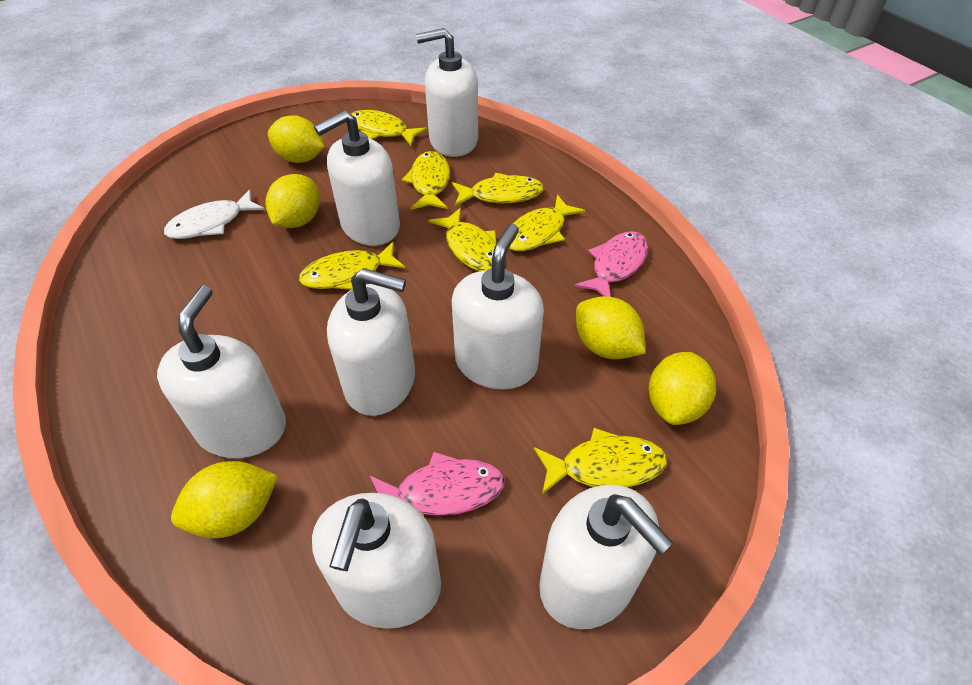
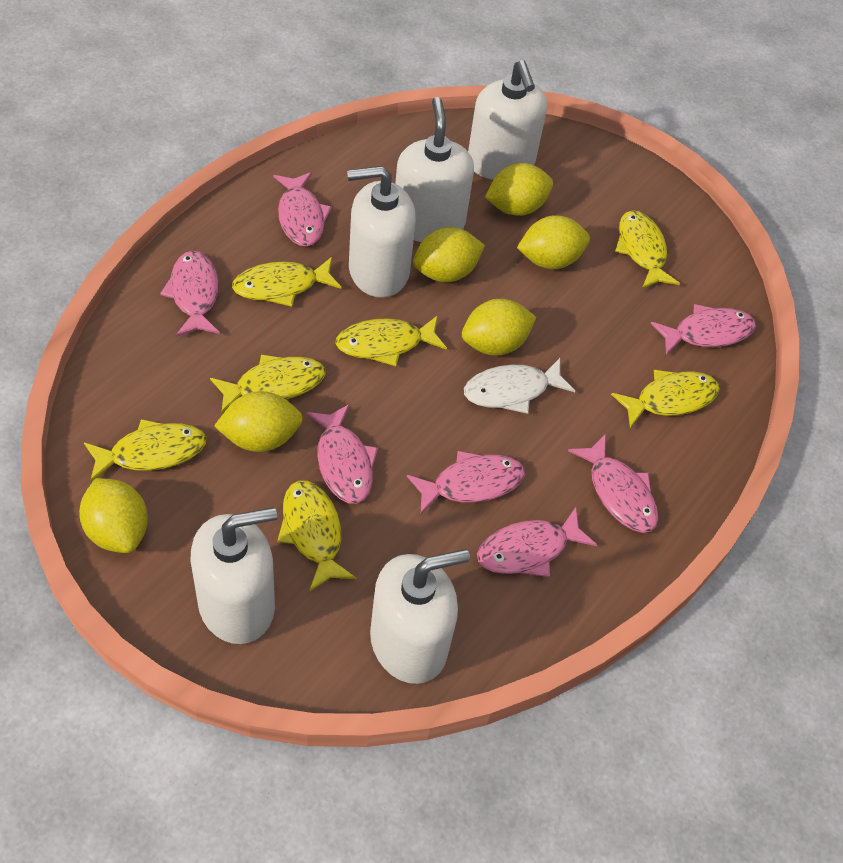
pink fish: 2 -> 7
white soap dispenser: 7 -> 5
yellow lemon: 5 -> 6

